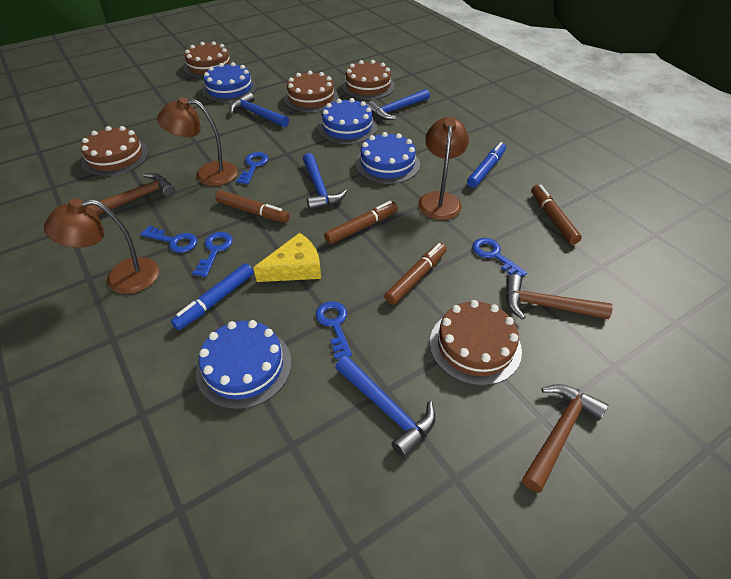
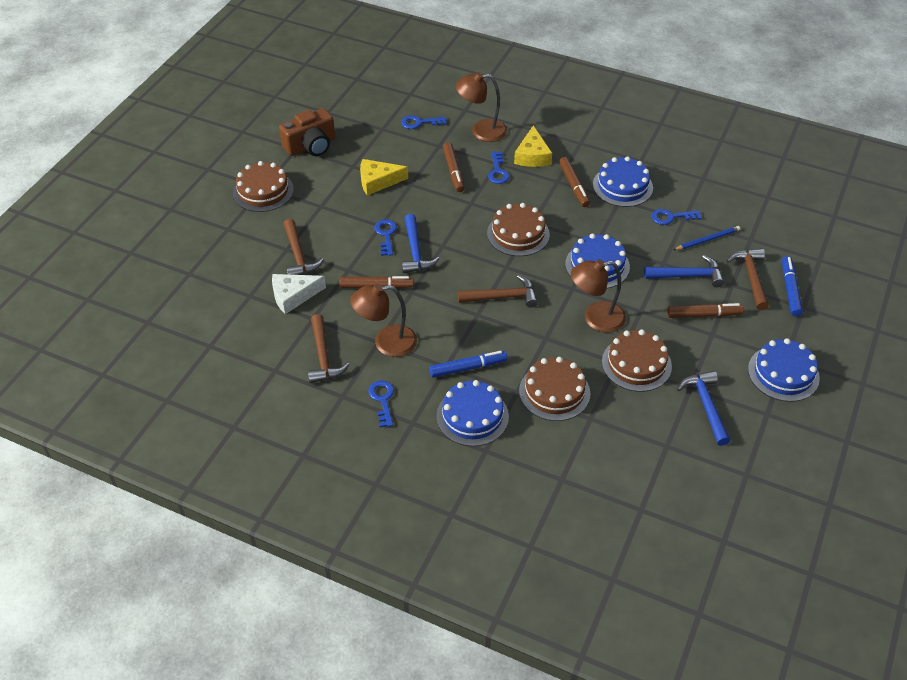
blue hammer: 4 -> 3
blue pencil: 0 -> 1
brown cake: 5 -> 4
brown camera: 0 -> 1
brown hammer: 3 -> 4
white cheese: 0 -> 1
yellow cheese: 1 -> 2

